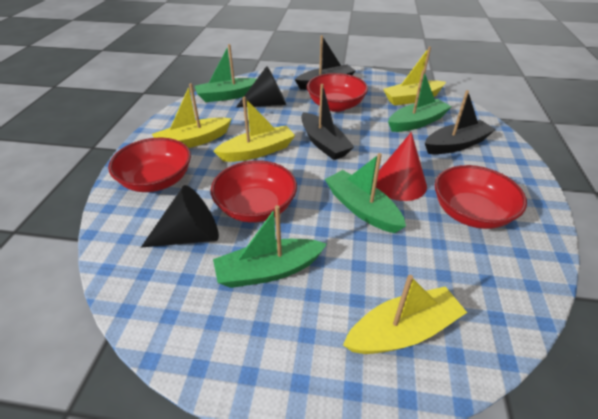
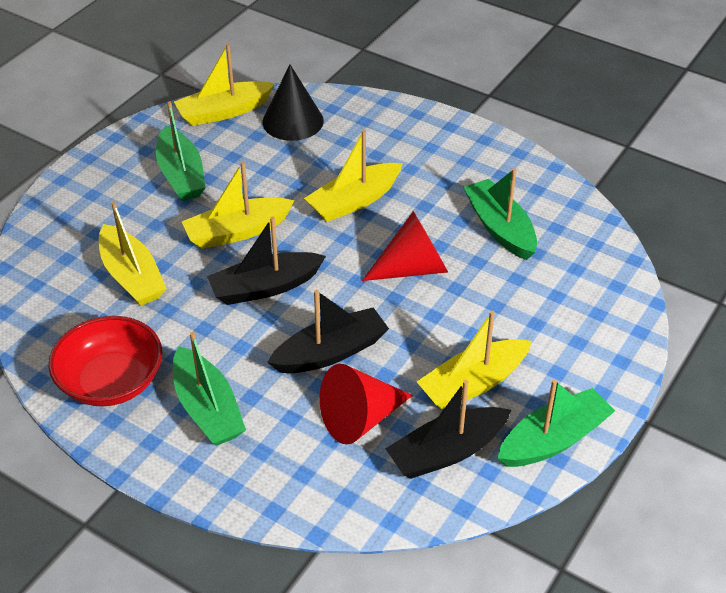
black cone: 2 -> 1
red bowl: 4 -> 1
red cone: 1 -> 2
yellow boat: 4 -> 5

